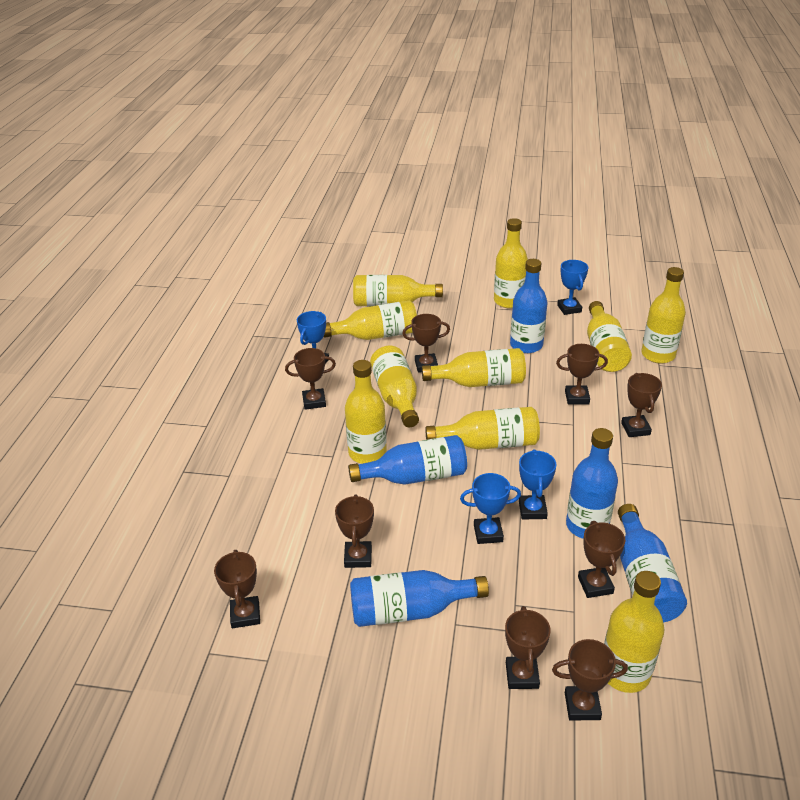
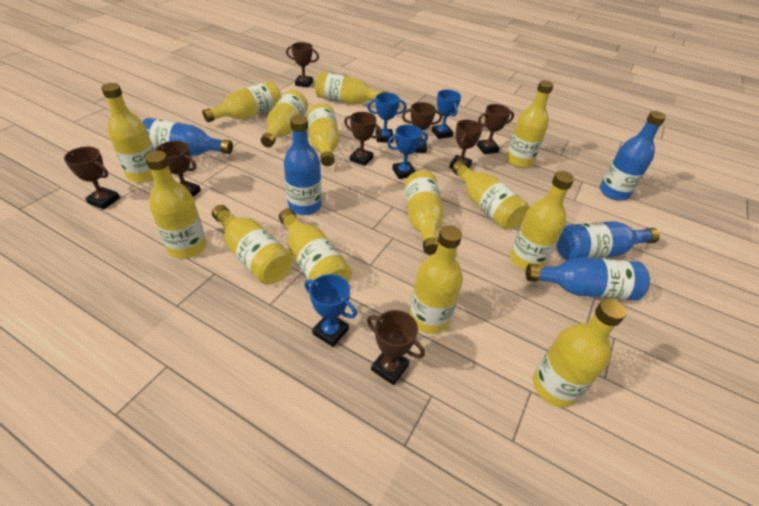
brown trophy: 9 -> 8
yellow bottle: 10 -> 14

